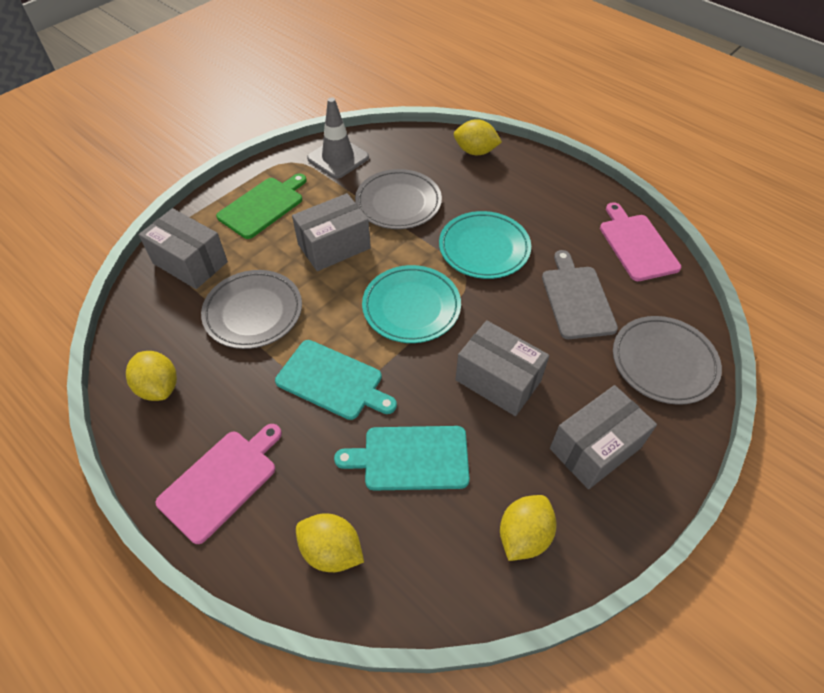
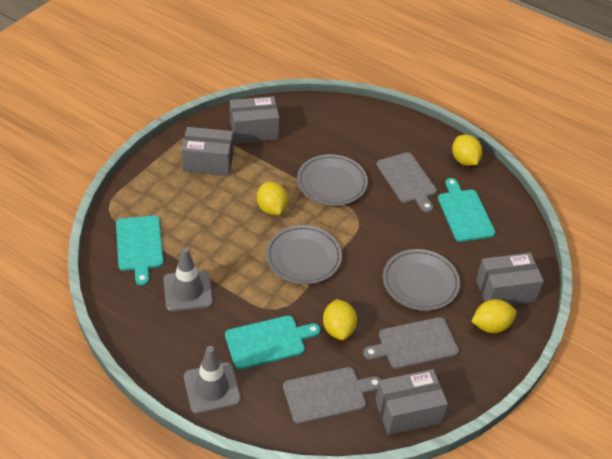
green cutting board: 1 -> 0
grey cutting board: 1 -> 3
grey traffic cone: 1 -> 2
pink cutting board: 2 -> 0
turquoise cutting board: 2 -> 3
turquoise plate: 2 -> 0

